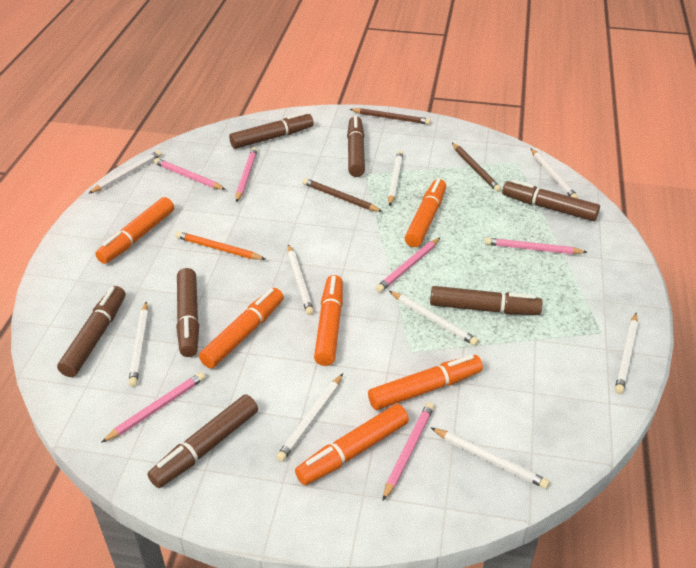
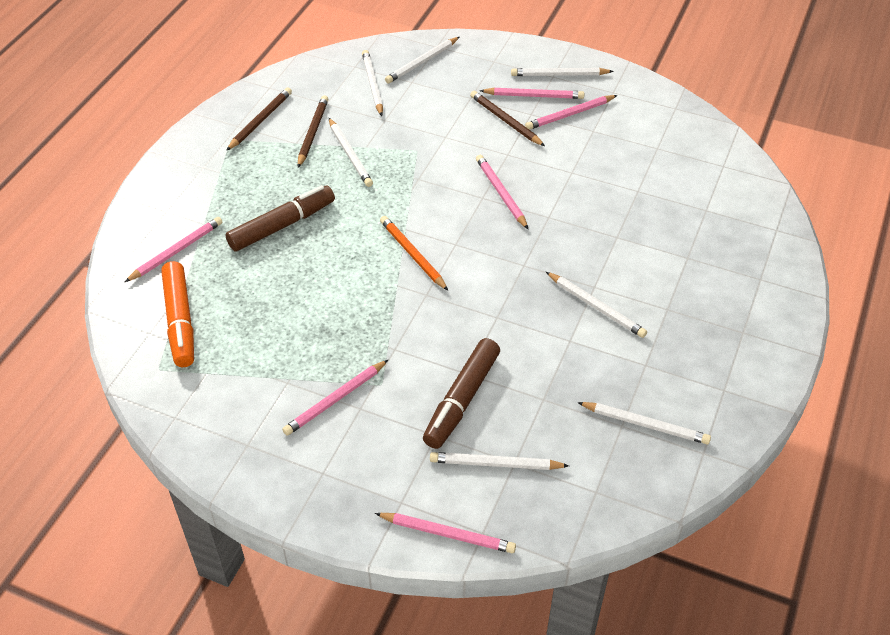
brown marker: 7 -> 2
orange marker: 6 -> 1
white pencil: 9 -> 7

